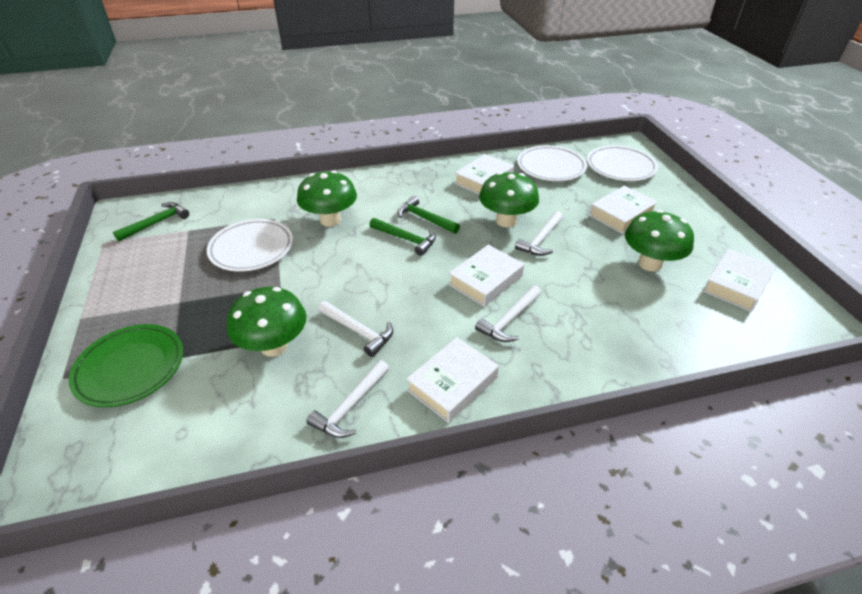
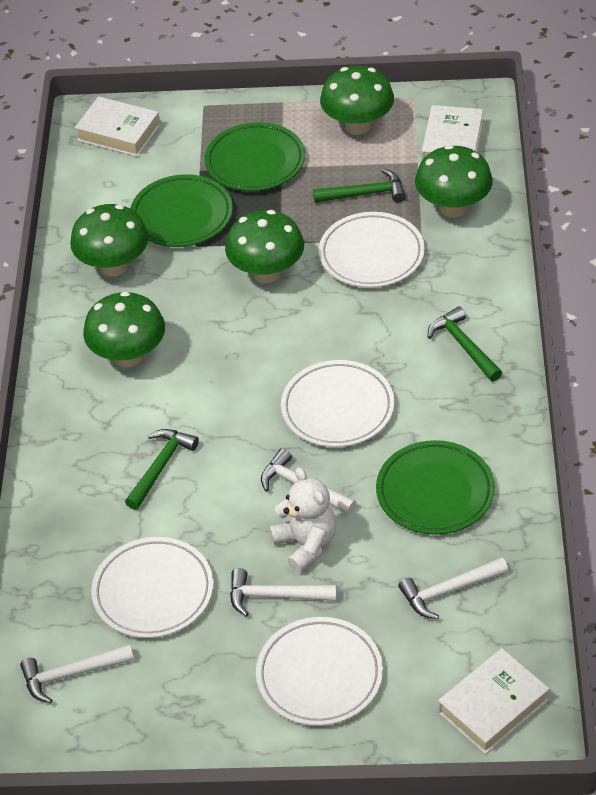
green mushroom: 4 -> 5
green plate: 1 -> 3
white book: 5 -> 3
white plate: 3 -> 4
white teddy bear: 0 -> 1

